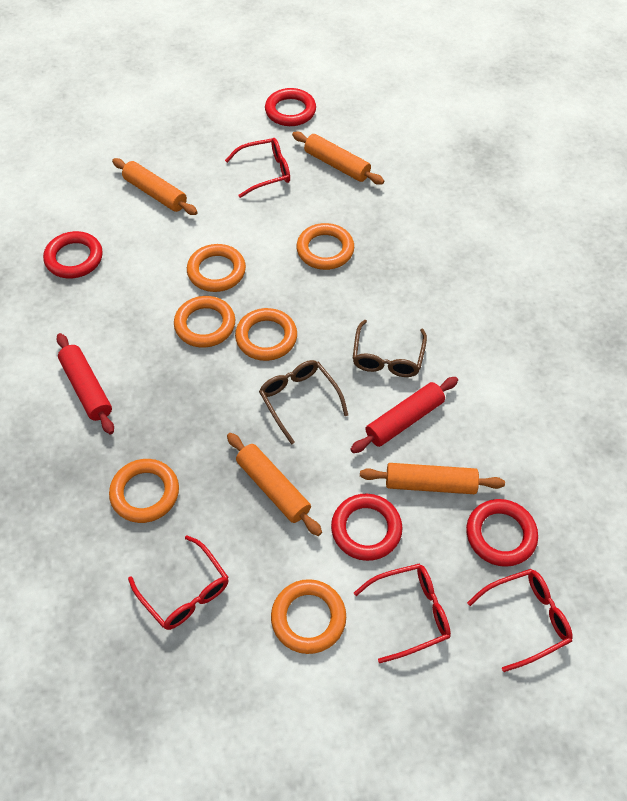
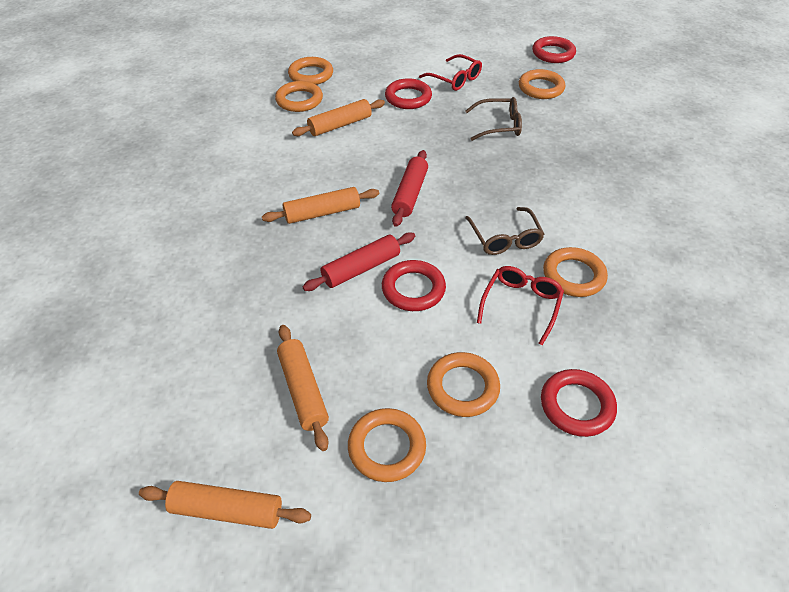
red glasses: 4 -> 2

